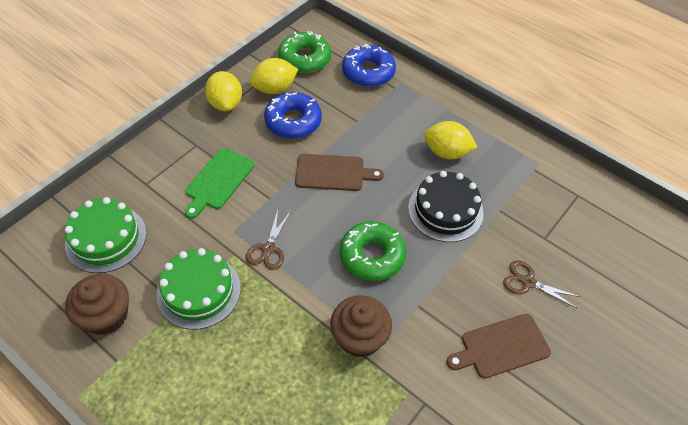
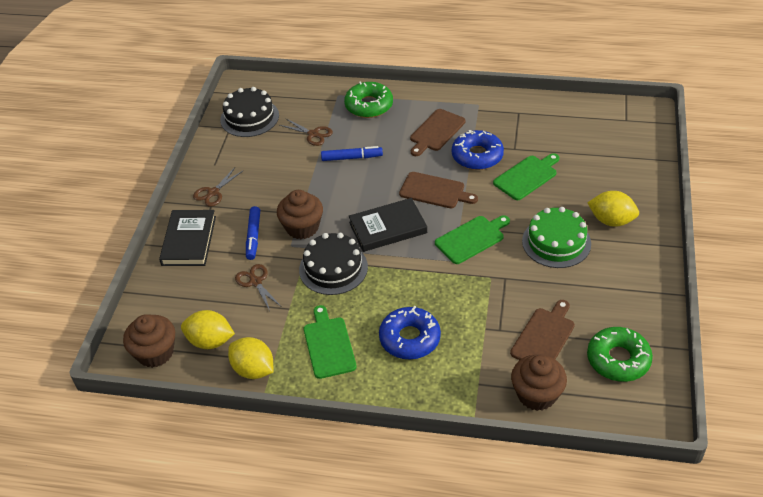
black book: 0 -> 2
black cake: 1 -> 2
blue marker: 0 -> 2
brown cupcake: 2 -> 3
brown cutting board: 2 -> 3
brown scissors: 2 -> 3
green cake: 2 -> 1
green cutting board: 1 -> 3

